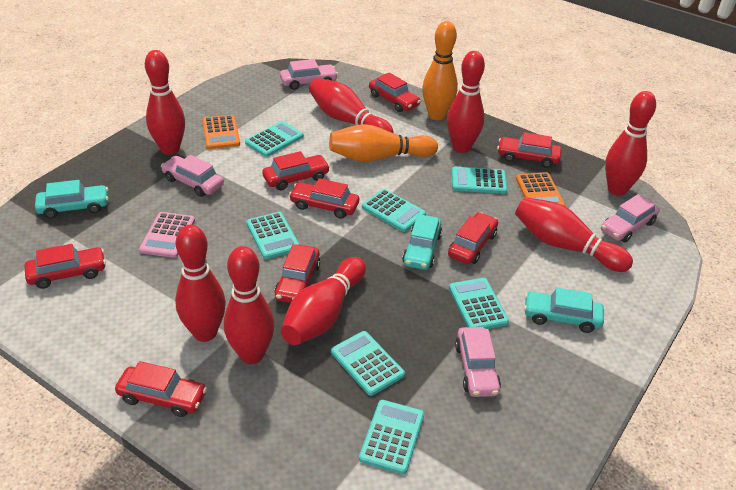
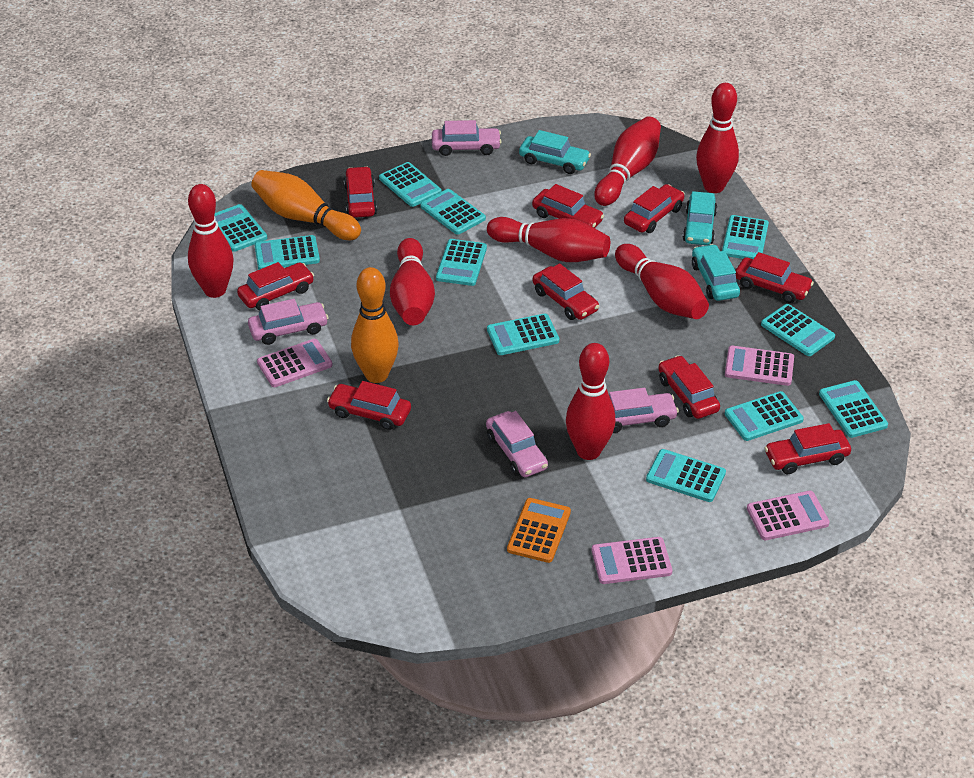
orange calculator: 2 -> 1
pink calculator: 1 -> 4
red bowling pin: 8 -> 7
red car: 8 -> 9
turquoise calculator: 7 -> 11

